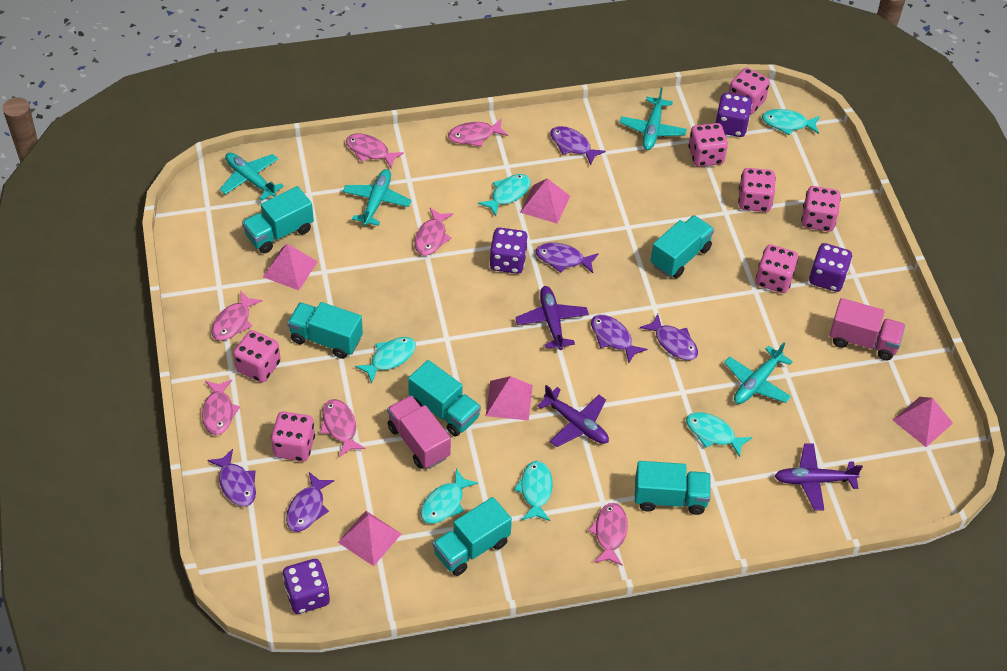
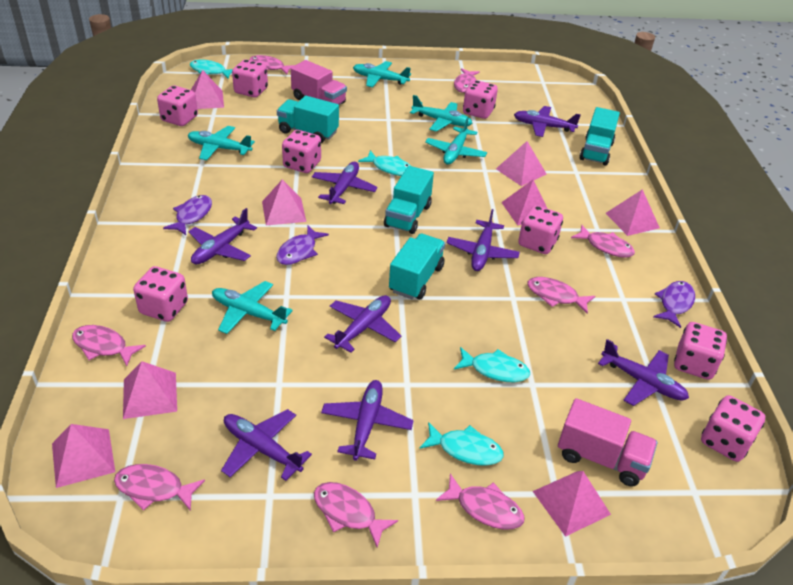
pink dice: 7 -> 8
pink fish: 7 -> 8
pink pyramid: 5 -> 8
purple dice: 4 -> 0
purple fish: 6 -> 3
purple plane: 3 -> 8
turquoise fish: 6 -> 4
turquoise plane: 4 -> 5
turquoise truck: 6 -> 4

